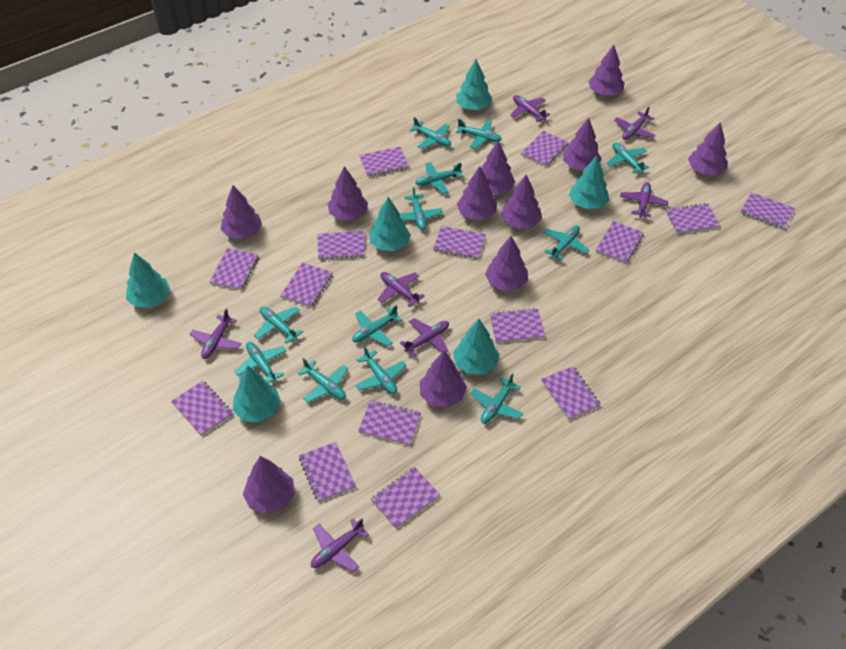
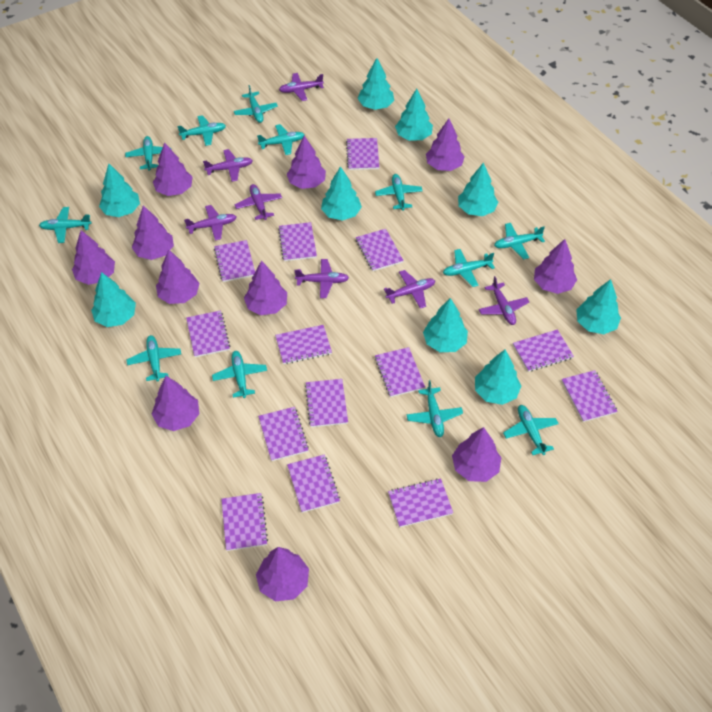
purple notebook: 15 -> 14
turquoise tree: 6 -> 9

